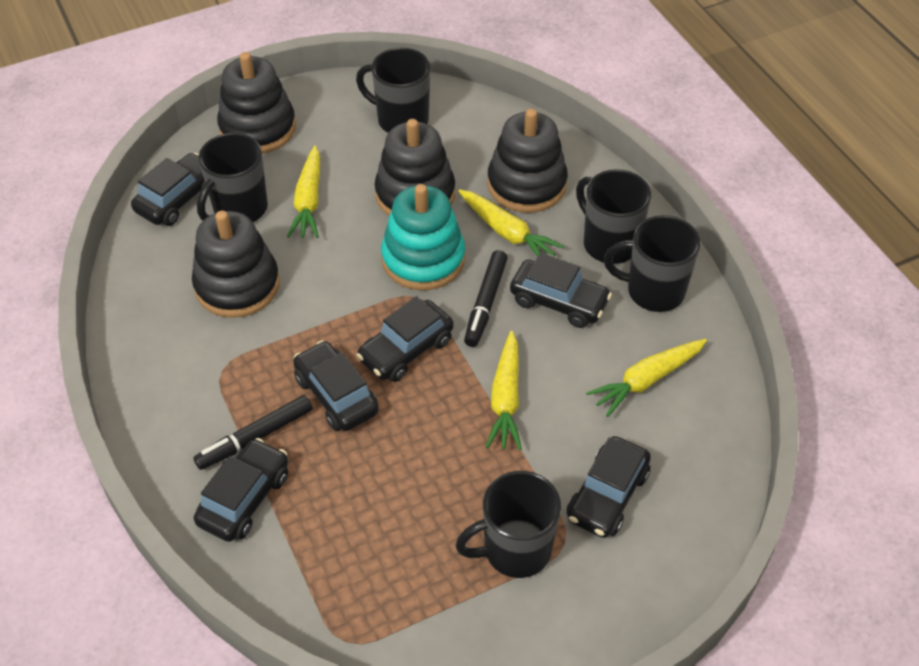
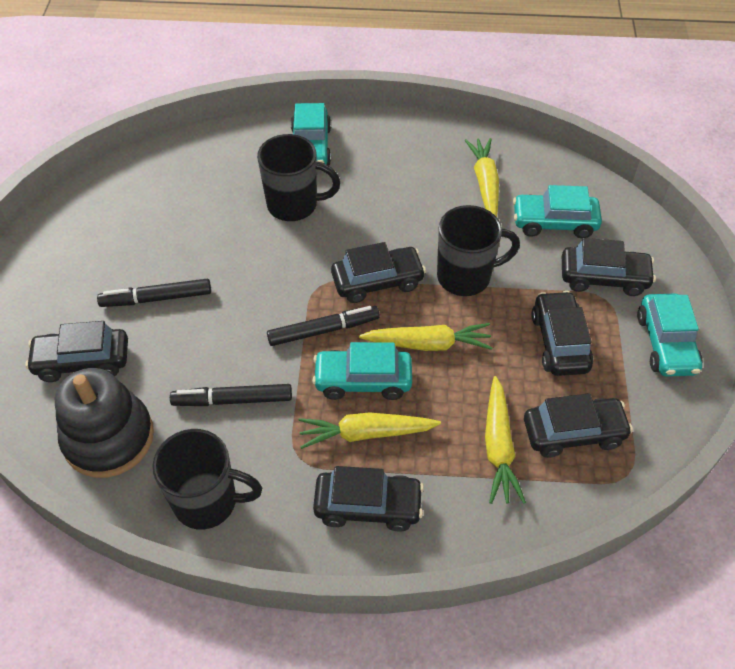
black marker: 2 -> 3
black mug: 5 -> 3
black stacking toy: 4 -> 1
turquoise car: 0 -> 4
turquoise stacking toy: 1 -> 0

